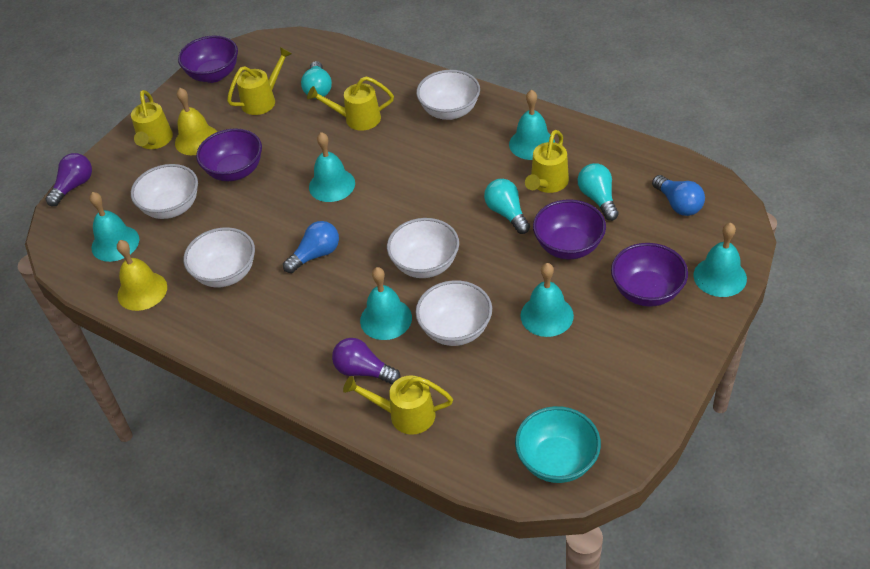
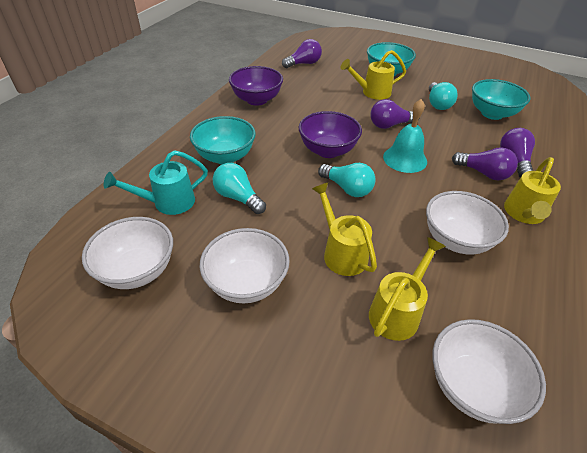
blue light bulb: 2 -> 0
purple bowl: 4 -> 2
purple light bulb: 2 -> 4
turquoise bell: 6 -> 1
turquoise bowl: 1 -> 3
turquoise watering can: 0 -> 1
white bowl: 5 -> 4
yellow bell: 2 -> 0
yellow watering can: 5 -> 4

